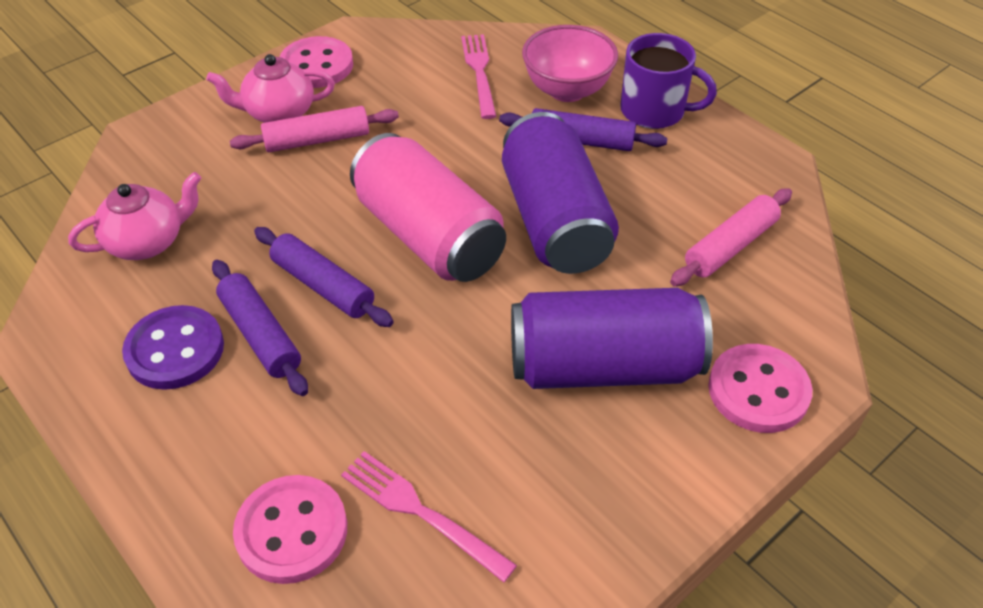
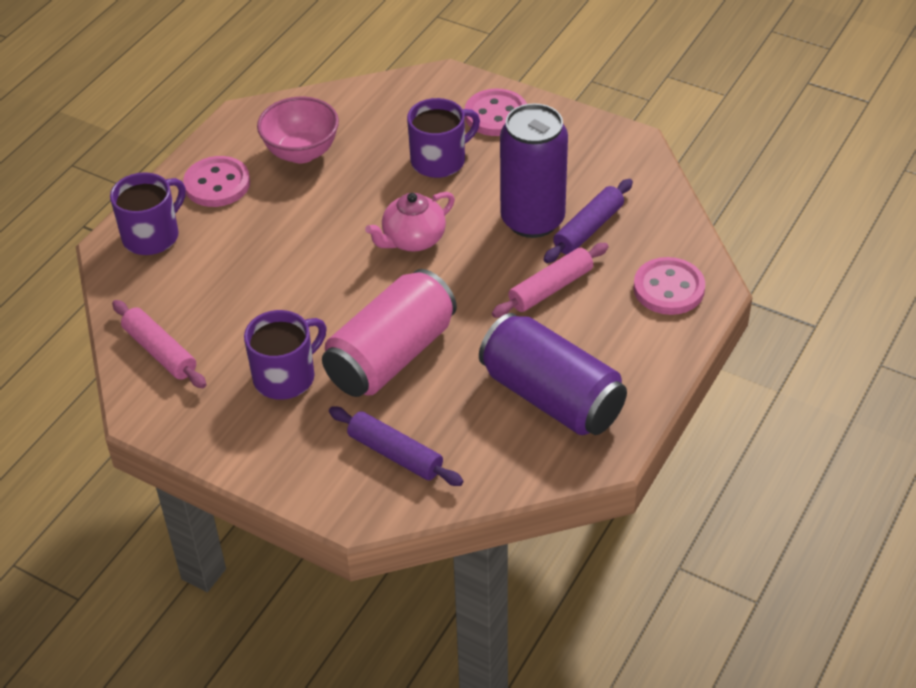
pink fork: 2 -> 0
pink teapot: 2 -> 1
purple button: 1 -> 0
purple mug: 1 -> 3
purple rolling pin: 3 -> 2

